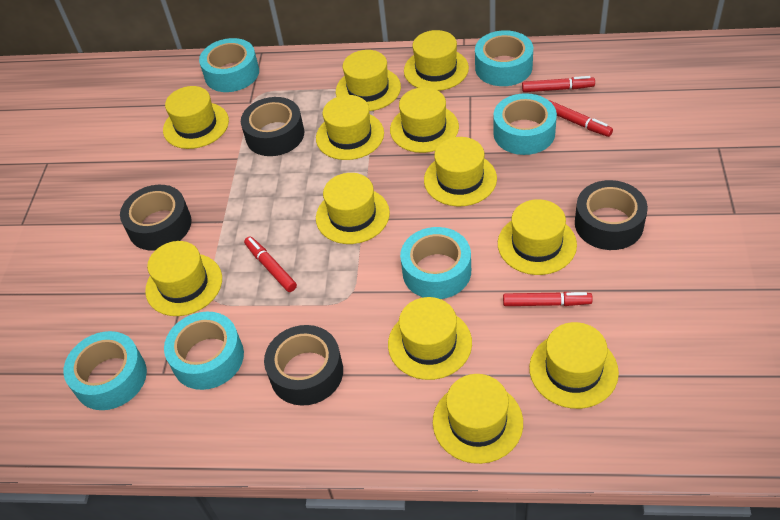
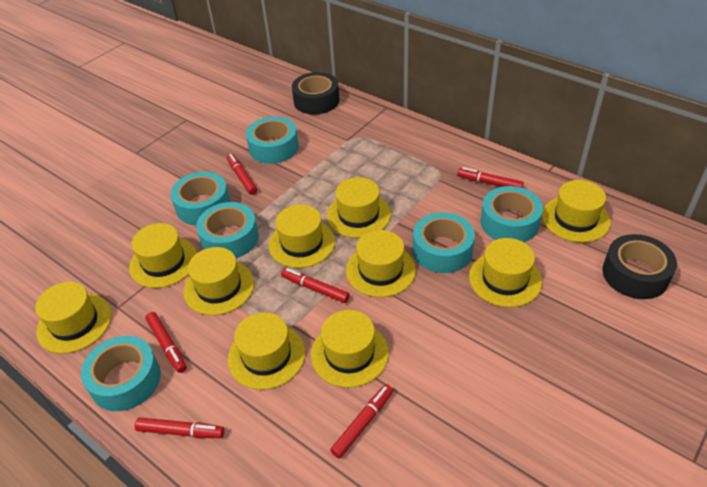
black tape: 4 -> 2
red marker: 4 -> 6
yellow hat: 12 -> 10

